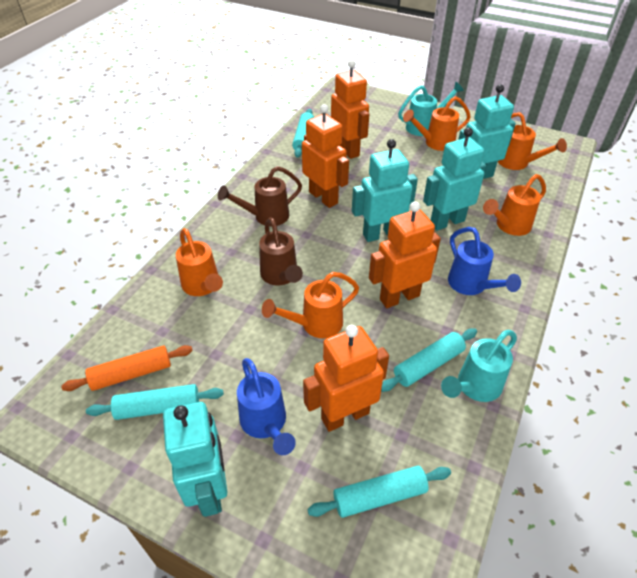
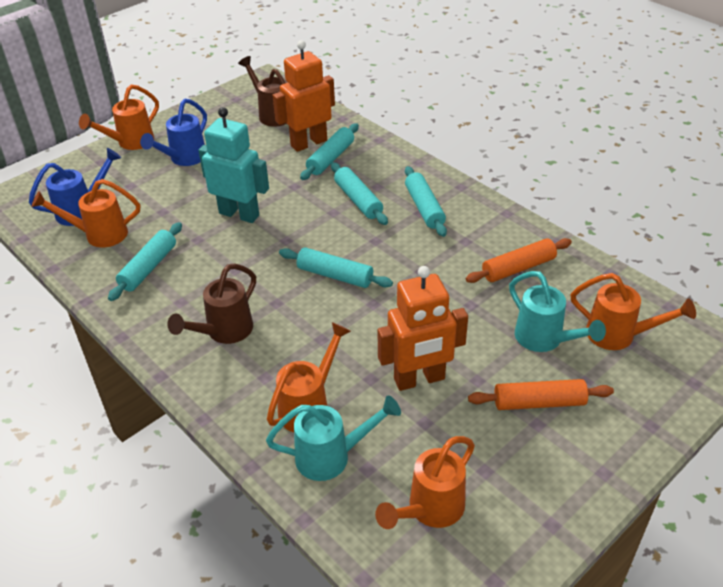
orange robot: 4 -> 2
orange rolling pin: 1 -> 2
turquoise robot: 4 -> 1
turquoise rolling pin: 4 -> 5

